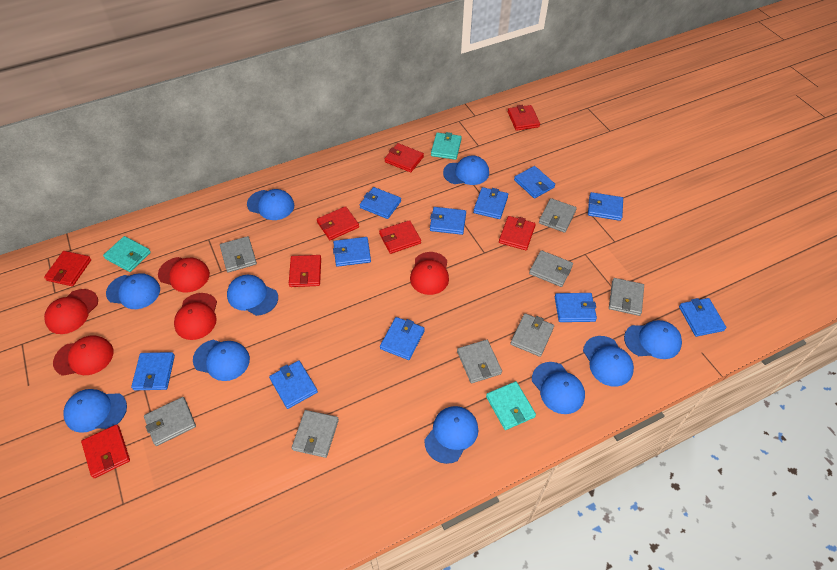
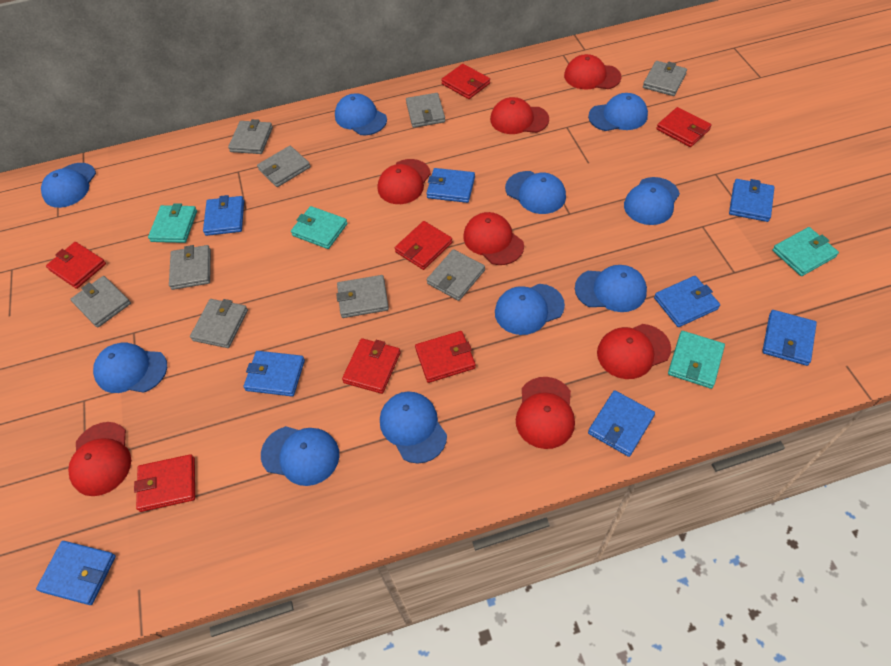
blue wallet: 11 -> 8
grey wallet: 8 -> 9
red cap: 5 -> 7
red wallet: 8 -> 7
turquoise wallet: 3 -> 4

